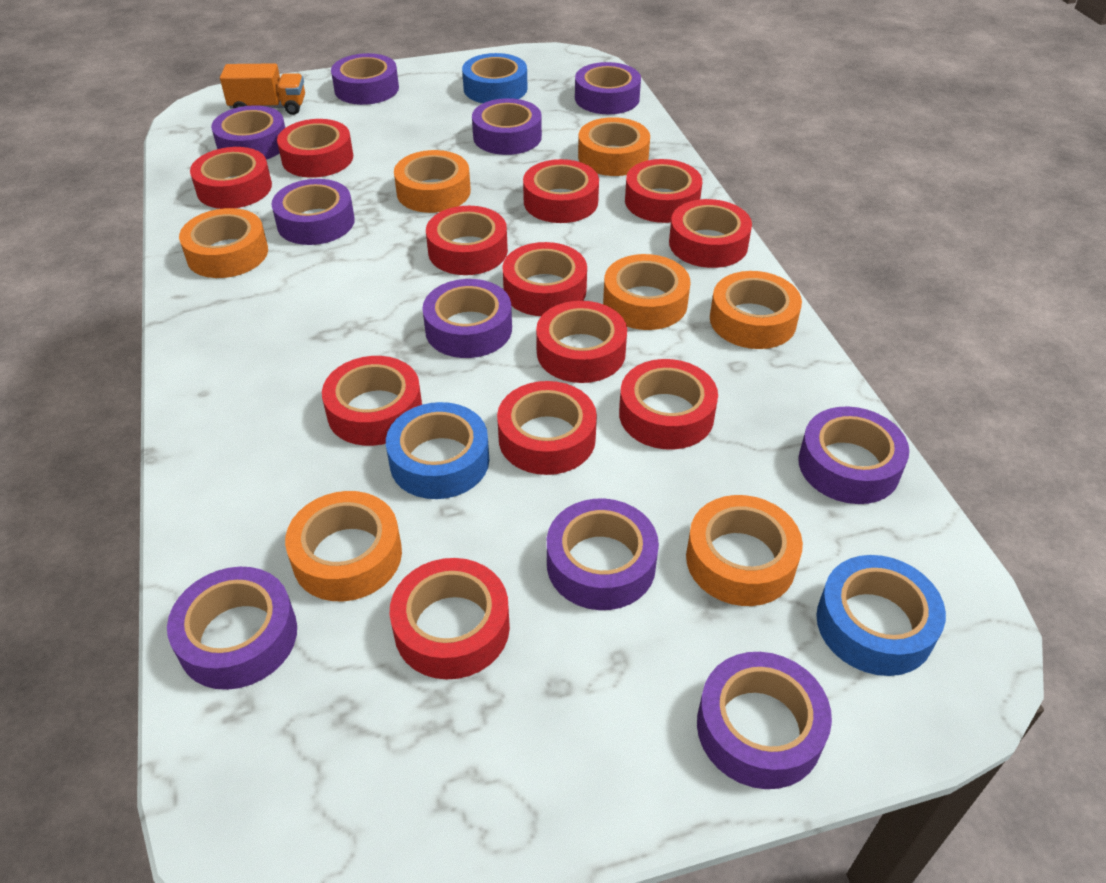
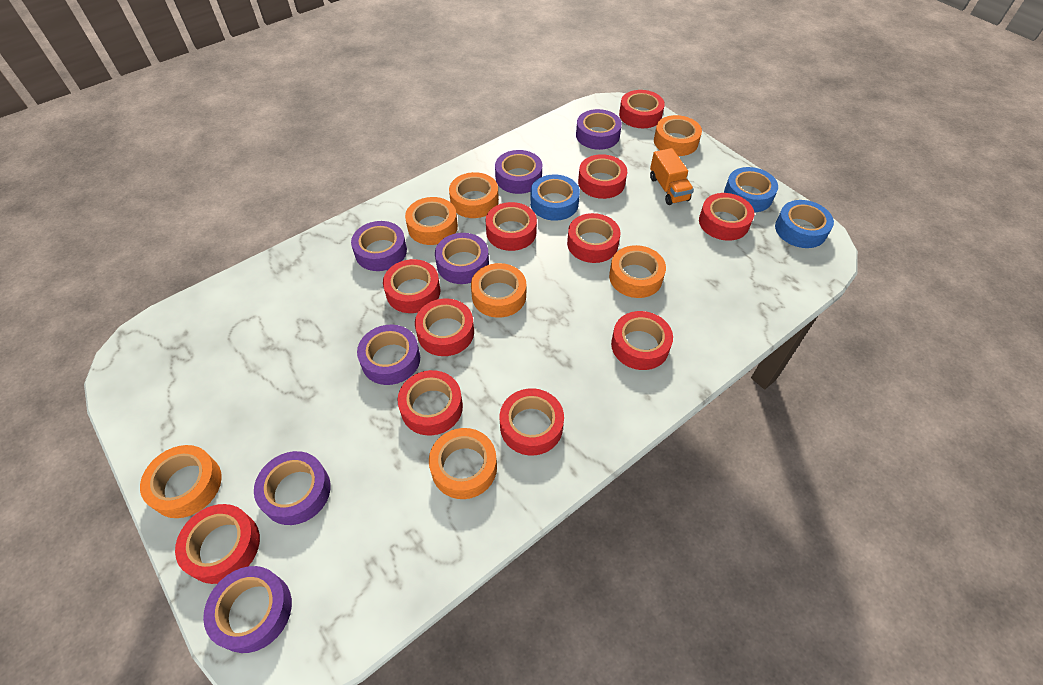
purple tape: 10 -> 7
red tape: 12 -> 11

